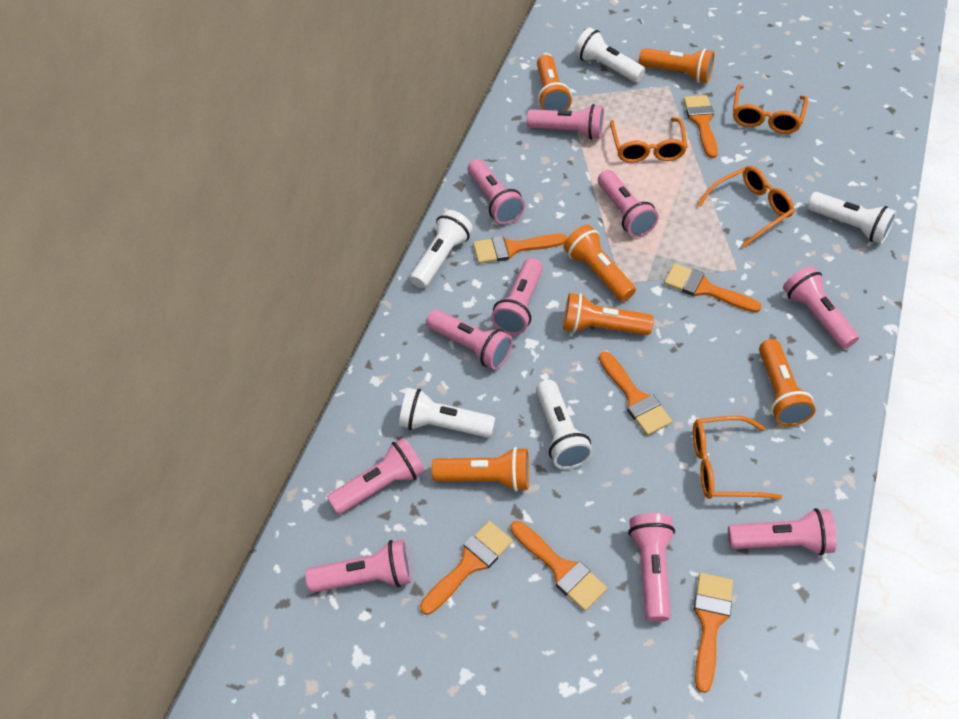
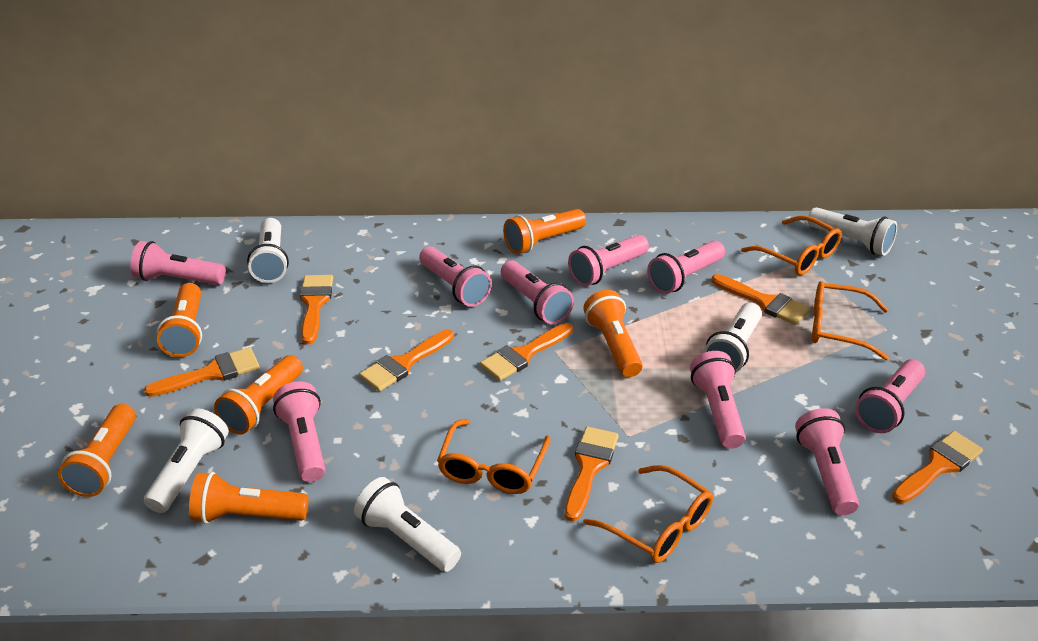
pink flashlight: 10 -> 9

